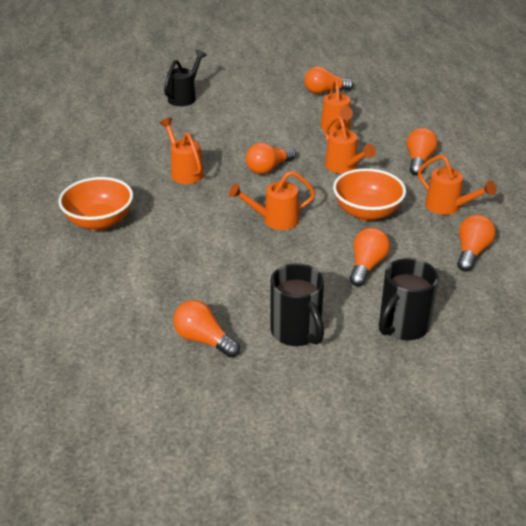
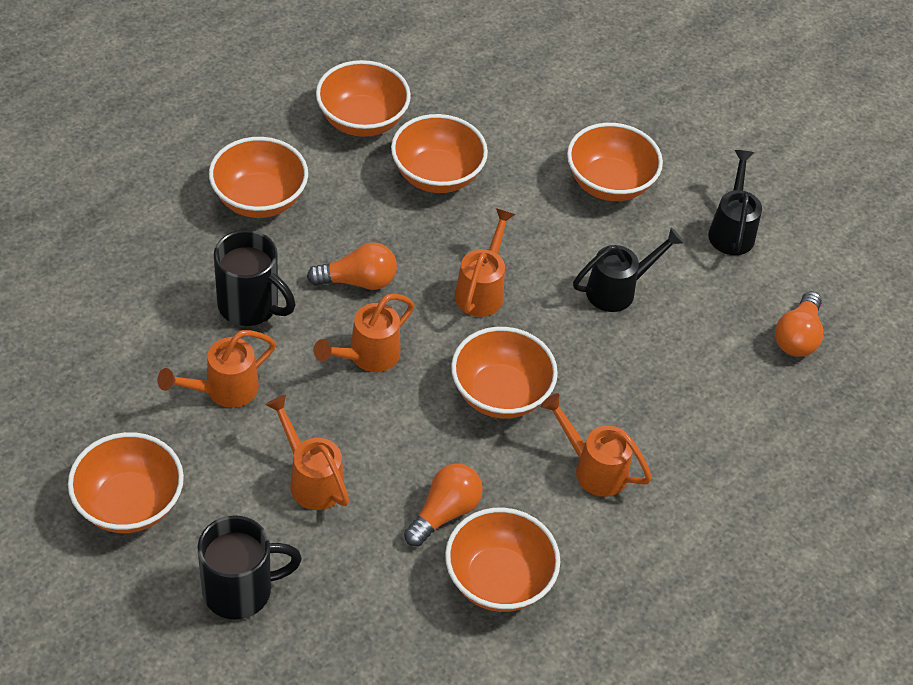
black watering can: 1 -> 2
orange bowl: 2 -> 7
orange light bulb: 6 -> 3

